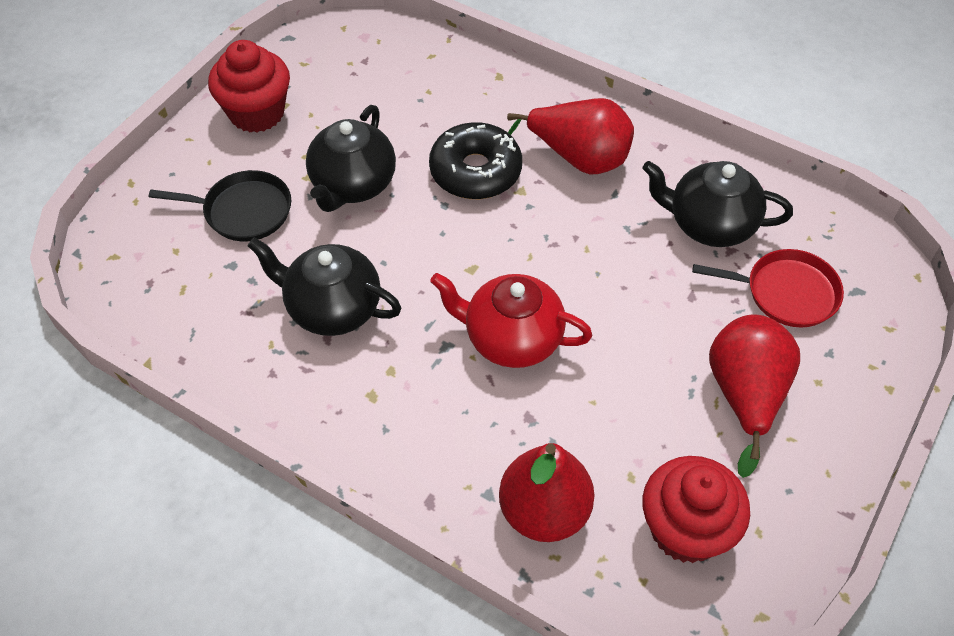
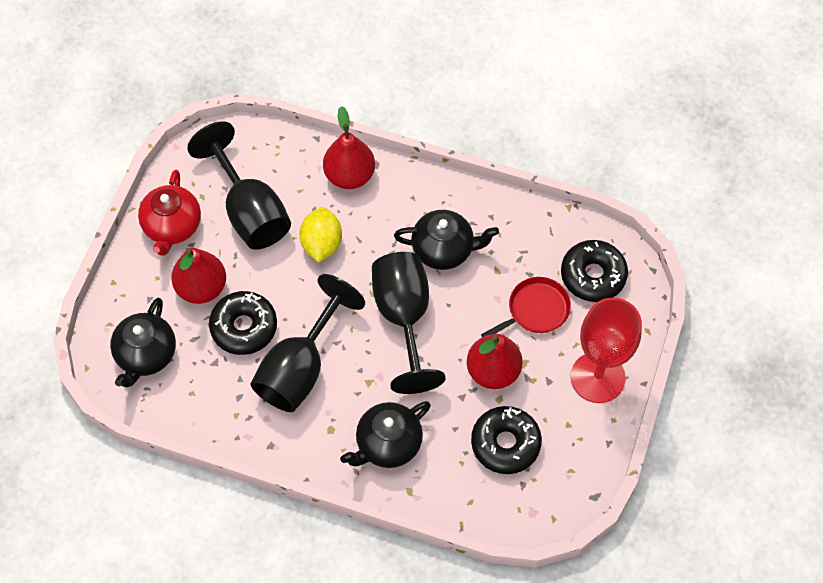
black donut: 1 -> 3
black goblet: 0 -> 3
black pan: 1 -> 0
red cupcake: 2 -> 0
red goblet: 0 -> 1
yellow lemon: 0 -> 1

